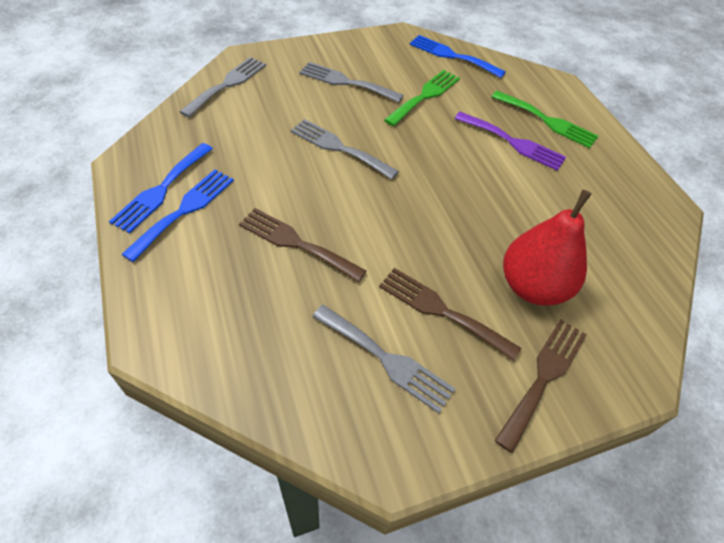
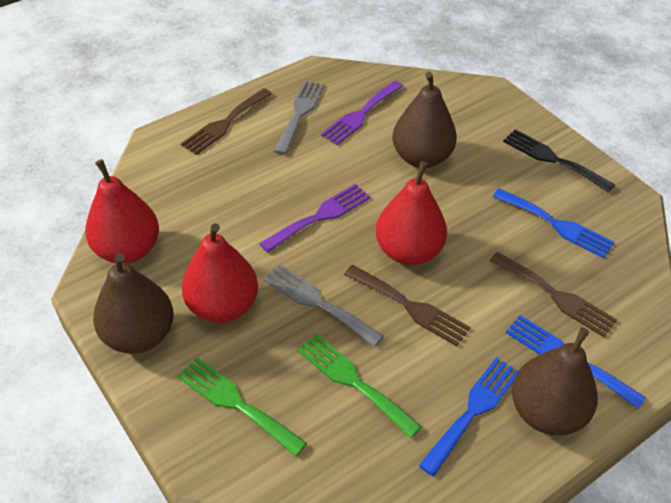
black fork: 0 -> 1
brown pear: 0 -> 3
grey fork: 4 -> 2
purple fork: 1 -> 2
red pear: 1 -> 3

